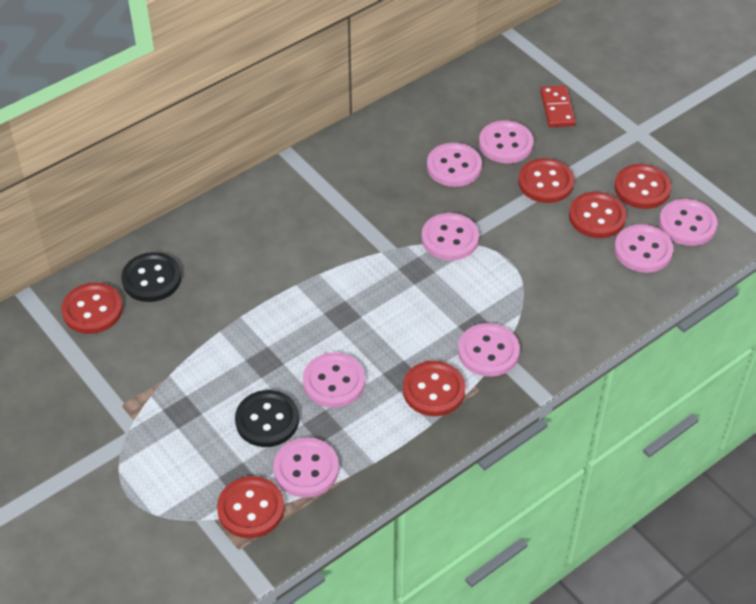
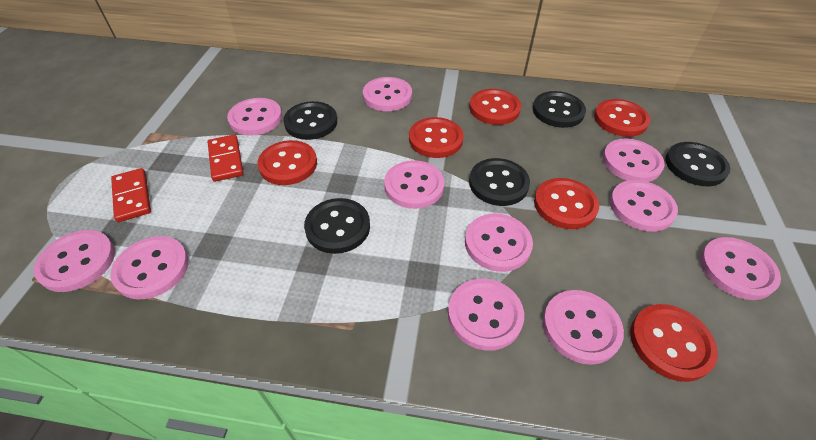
black button: 2 -> 5
pink button: 8 -> 11
red domino: 1 -> 2

